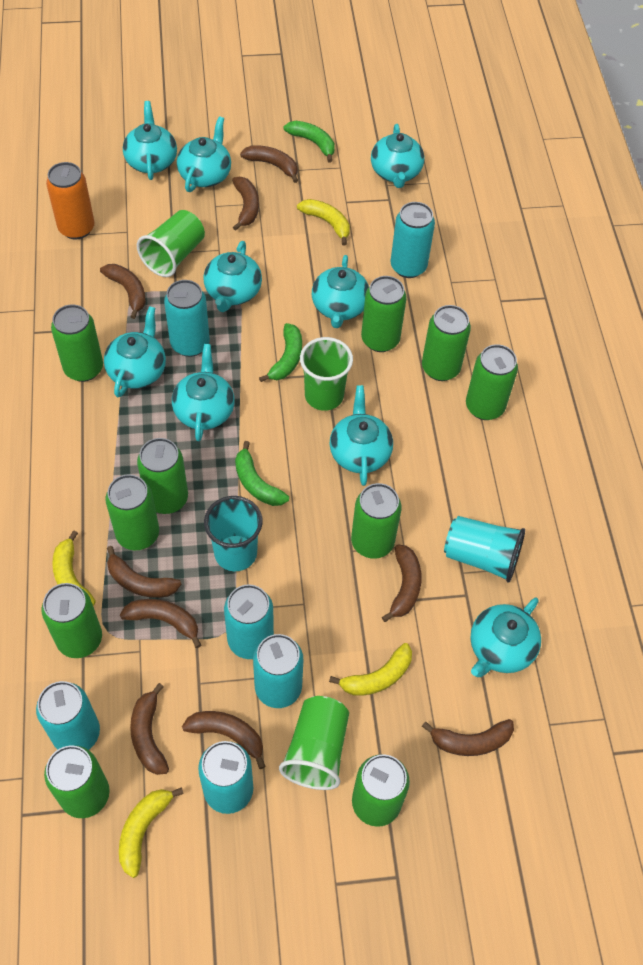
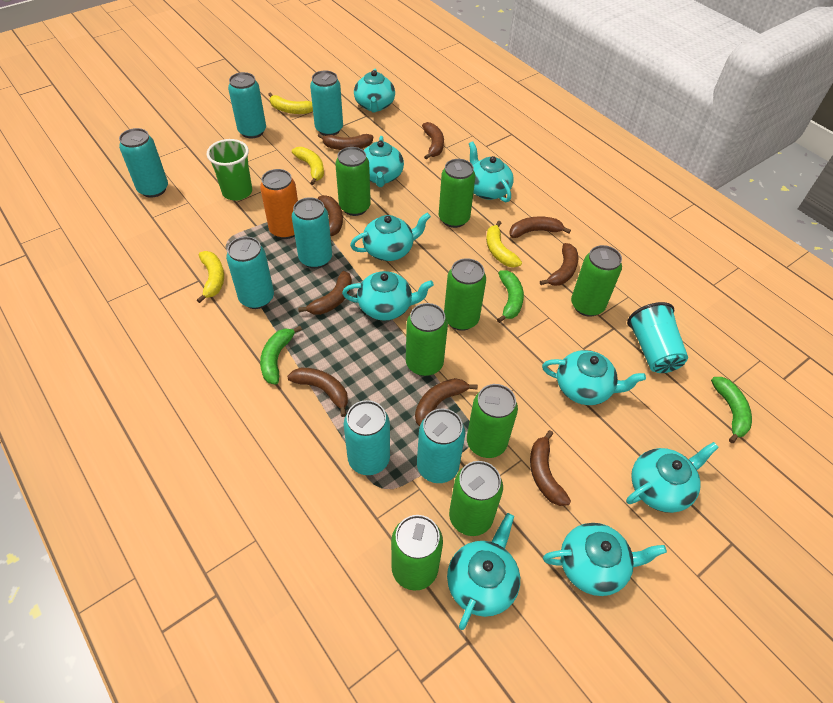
green can: 10 -> 8
green cup: 3 -> 1
turquoise can: 6 -> 7
turquoise cup: 2 -> 1

